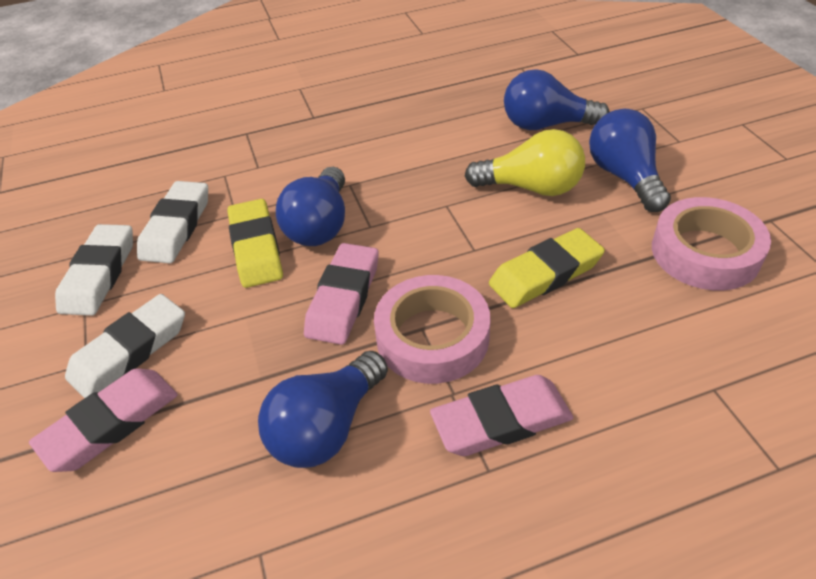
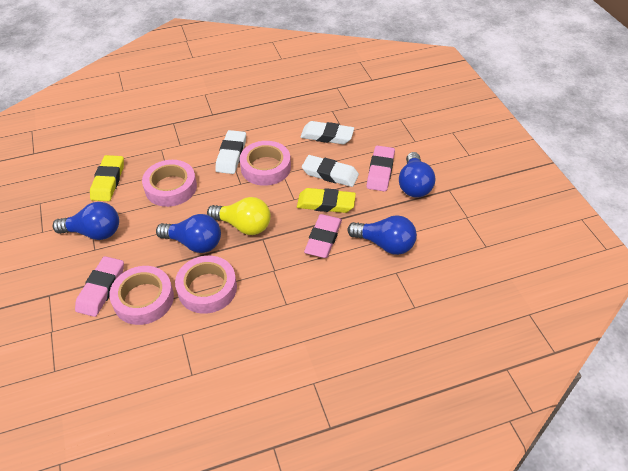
pink tape: 2 -> 4

